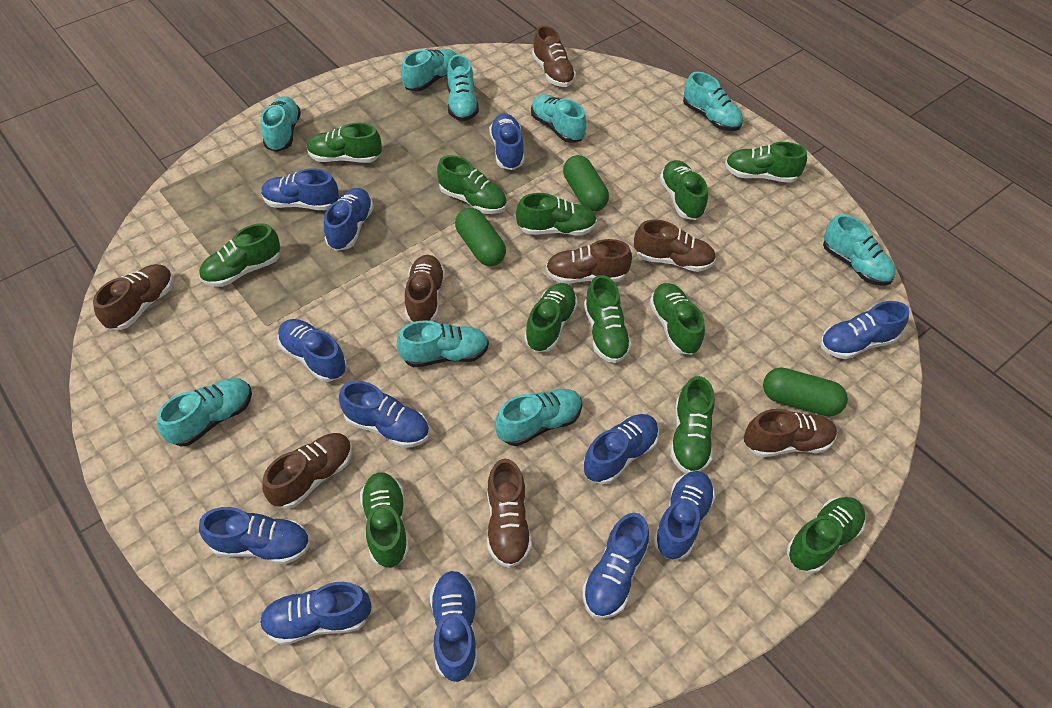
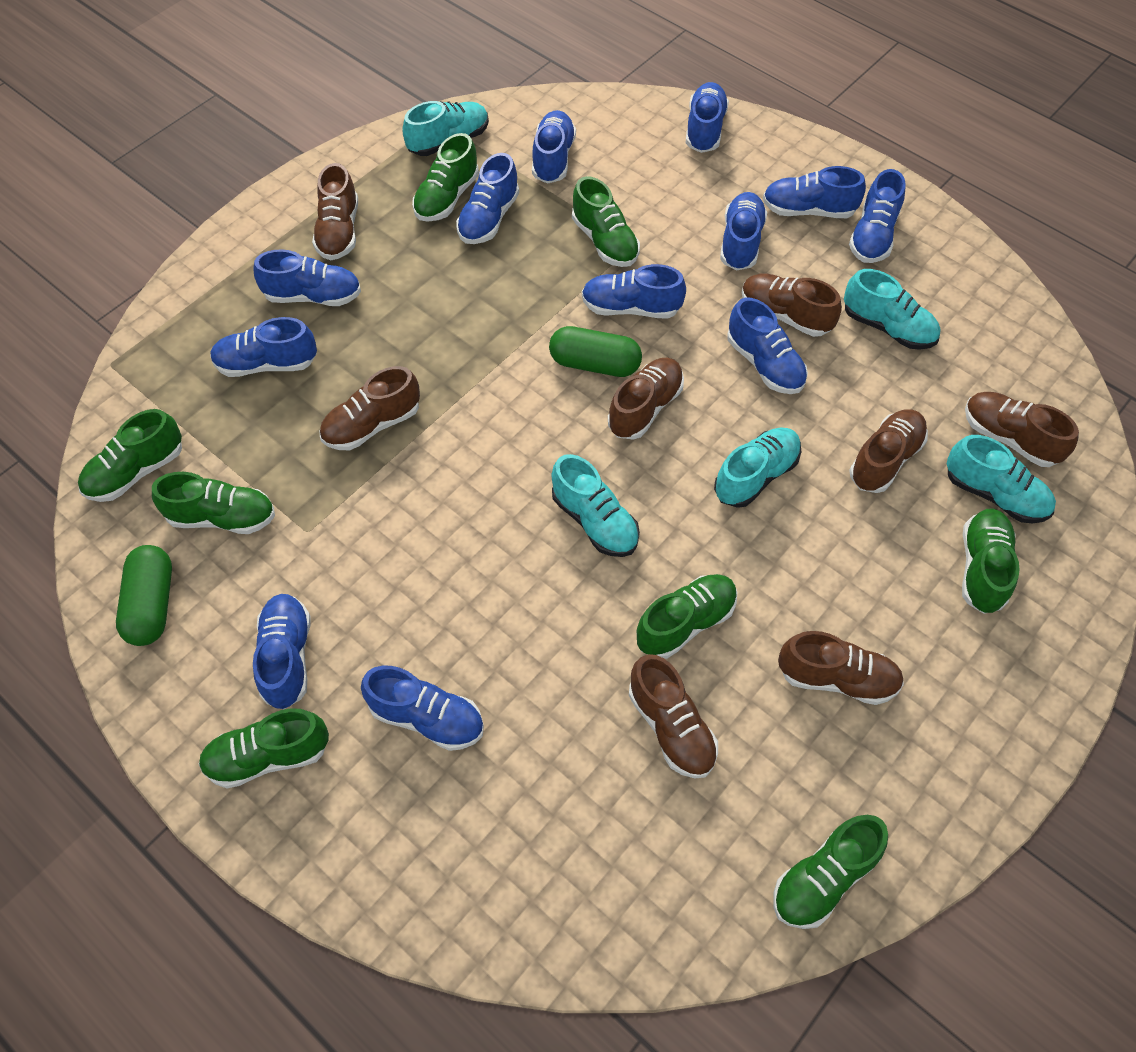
green capsule: 3 -> 2
green shoe: 12 -> 8
turquoise shoe: 9 -> 5

